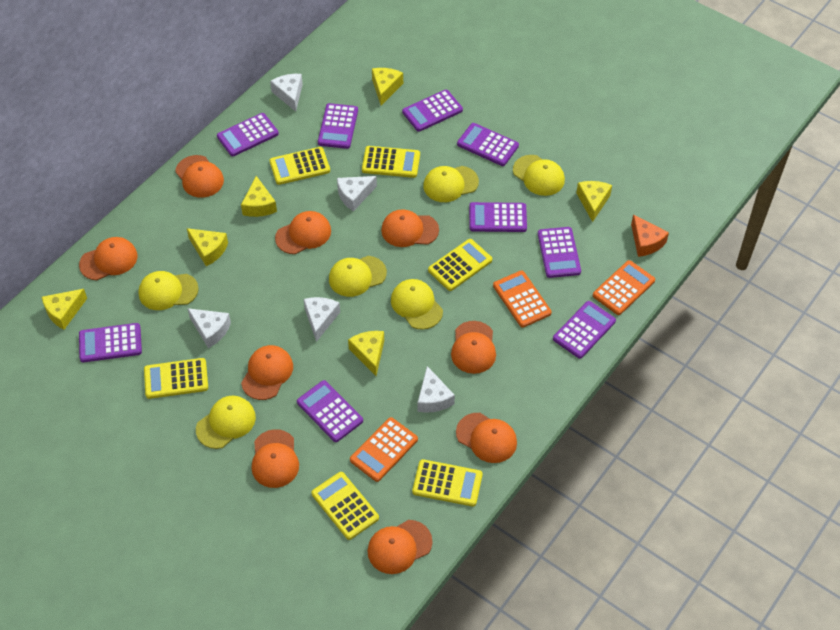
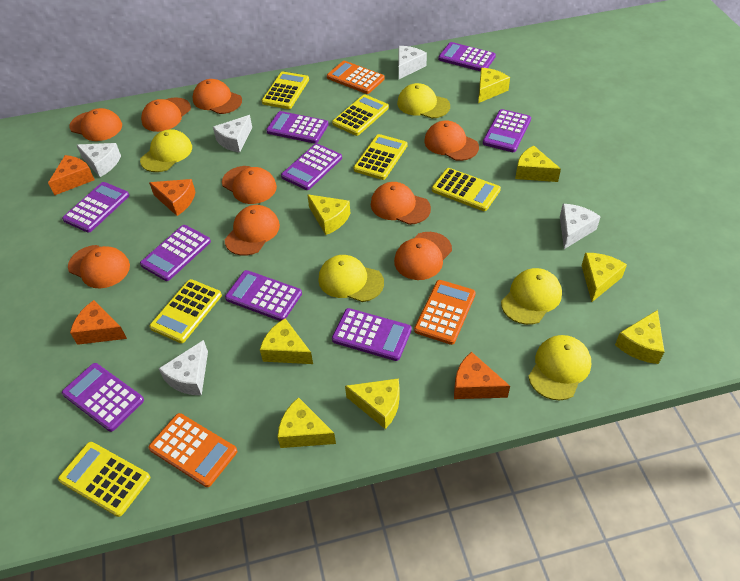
orange cheese: 1 -> 4
yellow cap: 6 -> 5
yellow cheese: 6 -> 8

